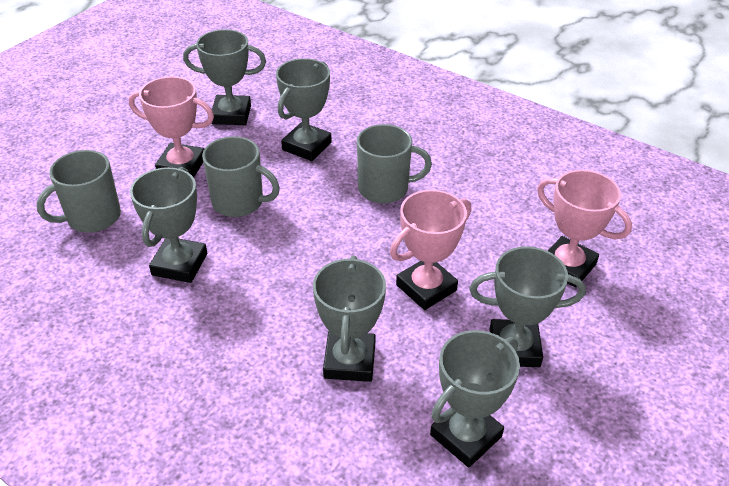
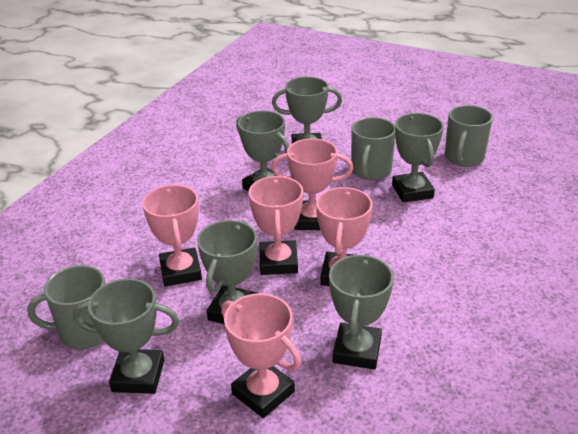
pink trophy: 3 -> 5

